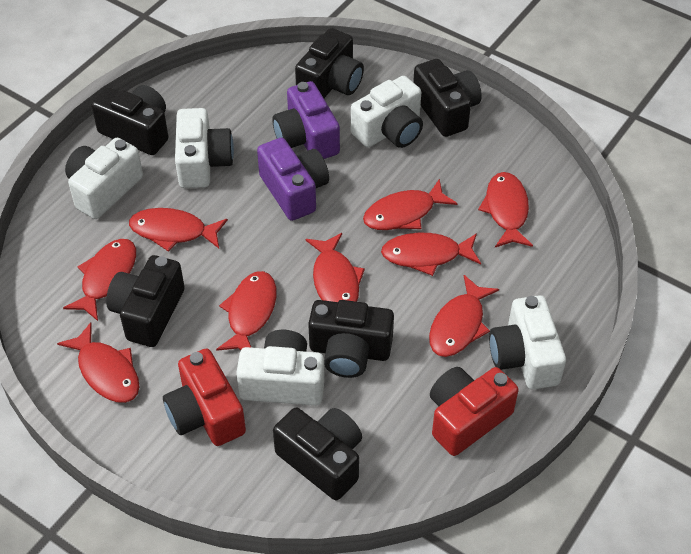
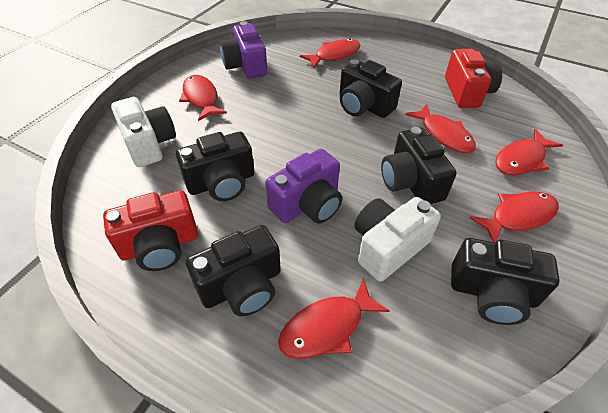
black camera: 6 -> 5
red fish: 9 -> 6
white camera: 5 -> 2

